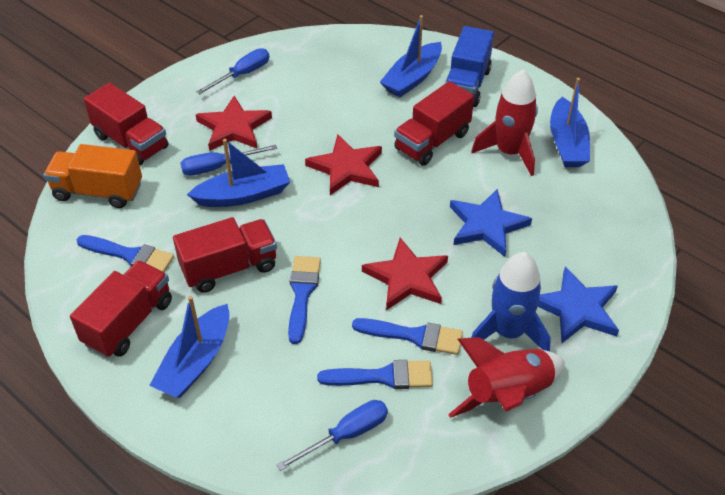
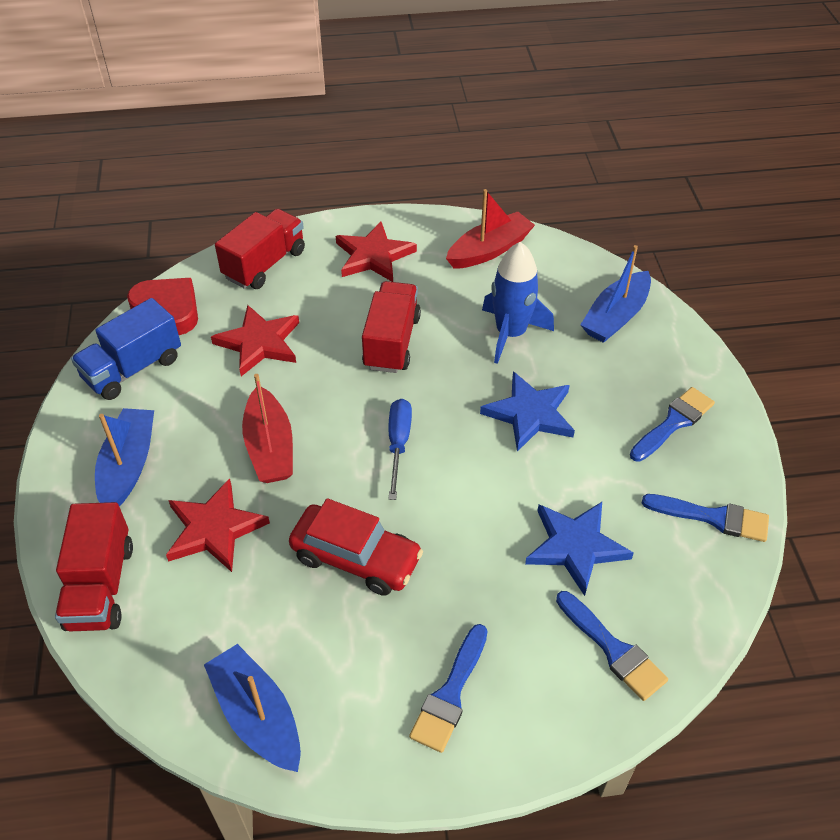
blue boat: 4 -> 3
blue screwdriver: 3 -> 1
orange truck: 1 -> 0
red boat: 0 -> 2
red car: 0 -> 1
red heart: 0 -> 1
red rocket: 2 -> 0
red truck: 4 -> 3

